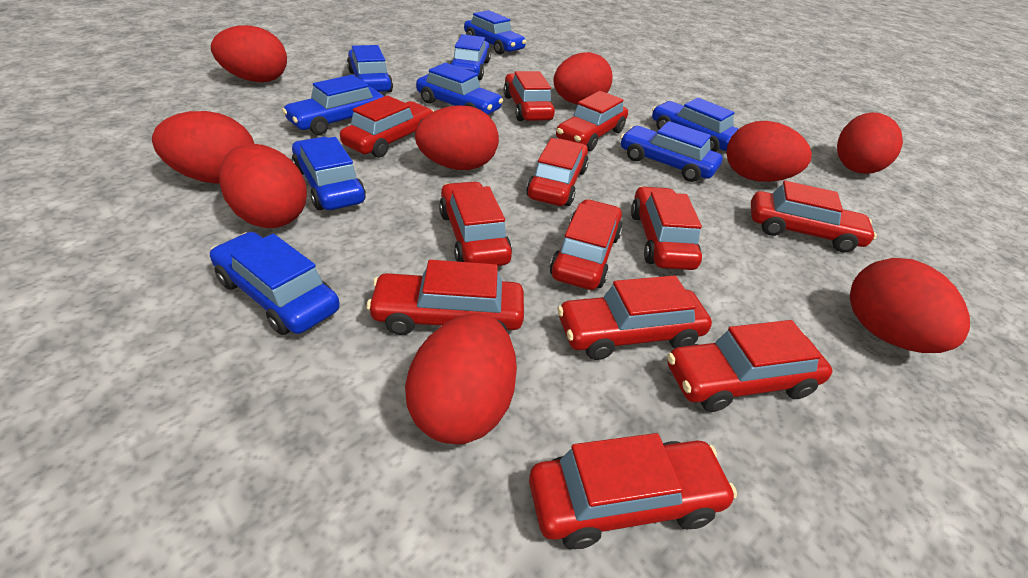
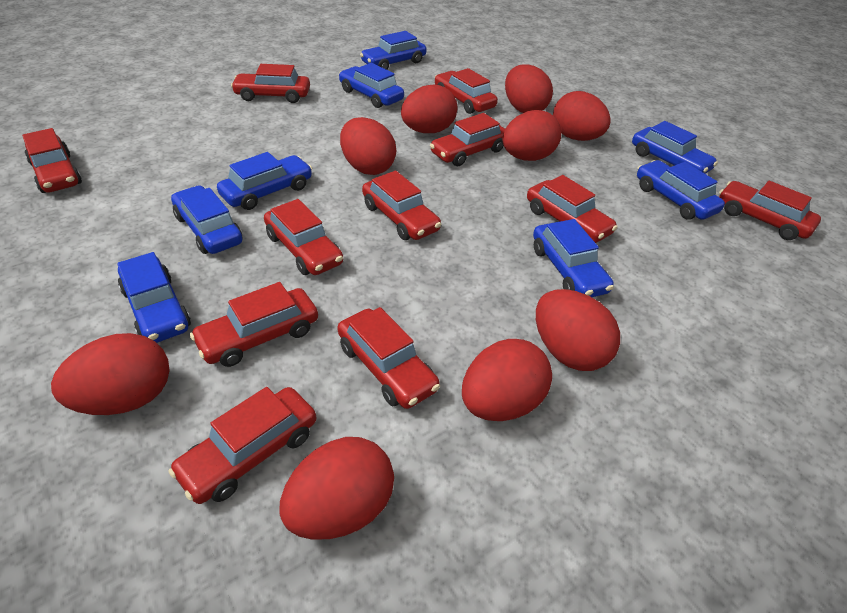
blue car: 9 -> 8
red car: 12 -> 11

